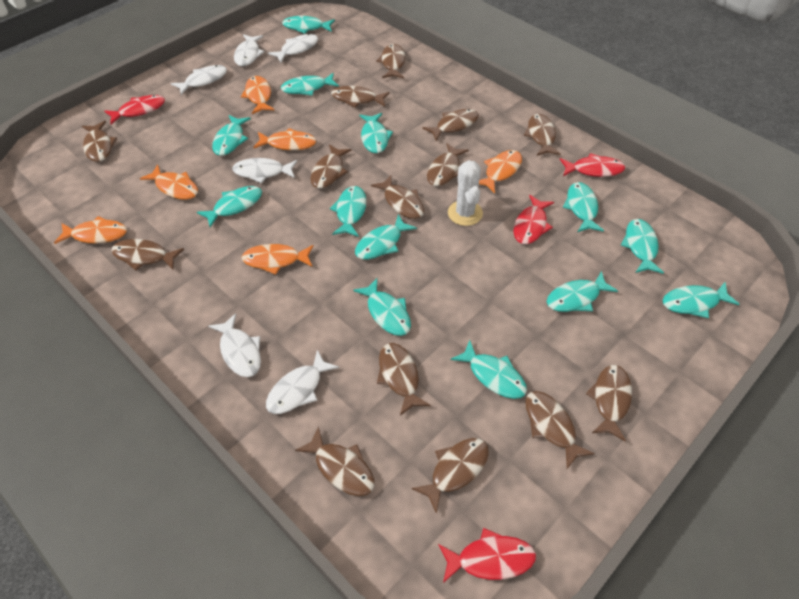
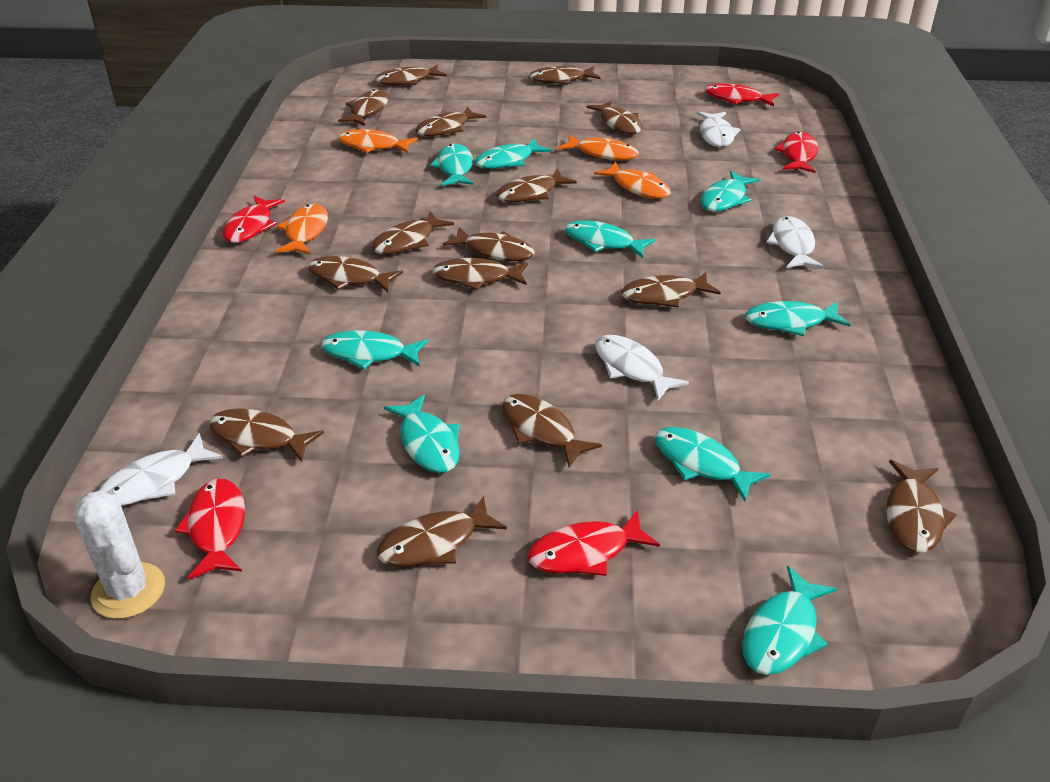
brown fish: 14 -> 15
orange fish: 6 -> 4
red fish: 4 -> 5
turquoise fish: 13 -> 9
white fish: 6 -> 4

